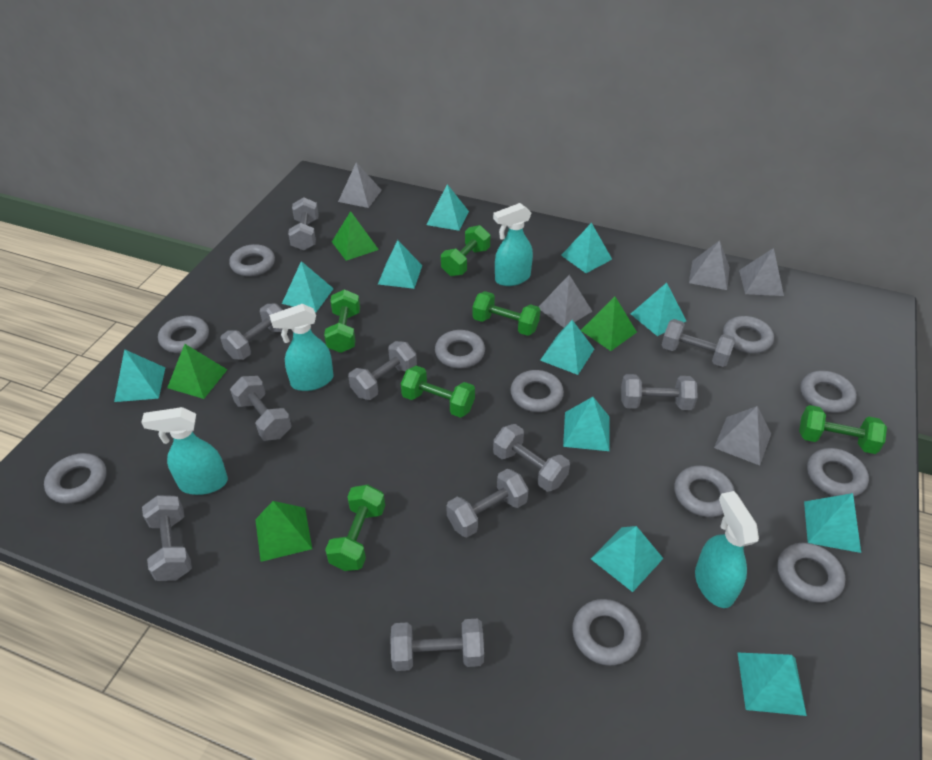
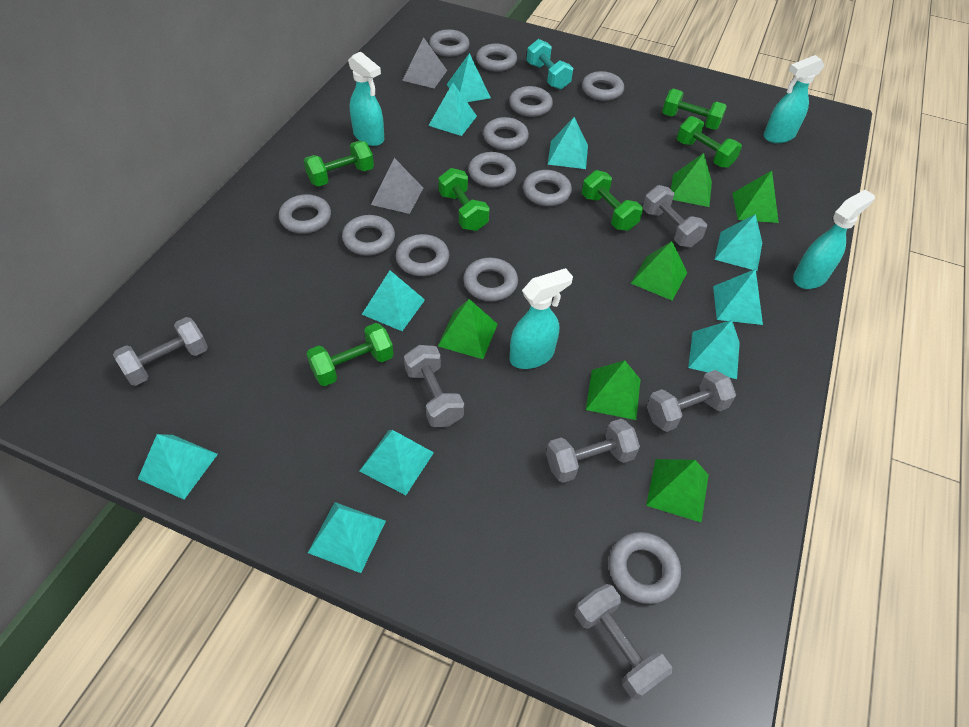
green pyramid: 4 -> 6
grey dumbbell: 10 -> 6
grey pyramid: 5 -> 2
grey ring: 11 -> 12
turquoise dumbbell: 0 -> 1
turquoise pyramid: 11 -> 10

